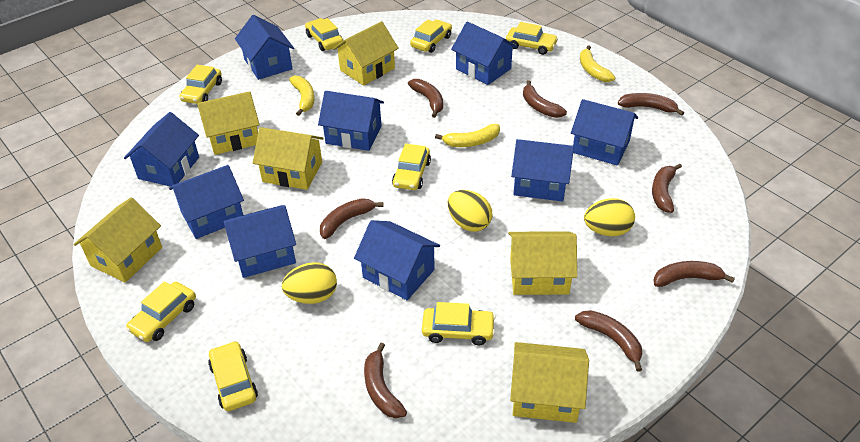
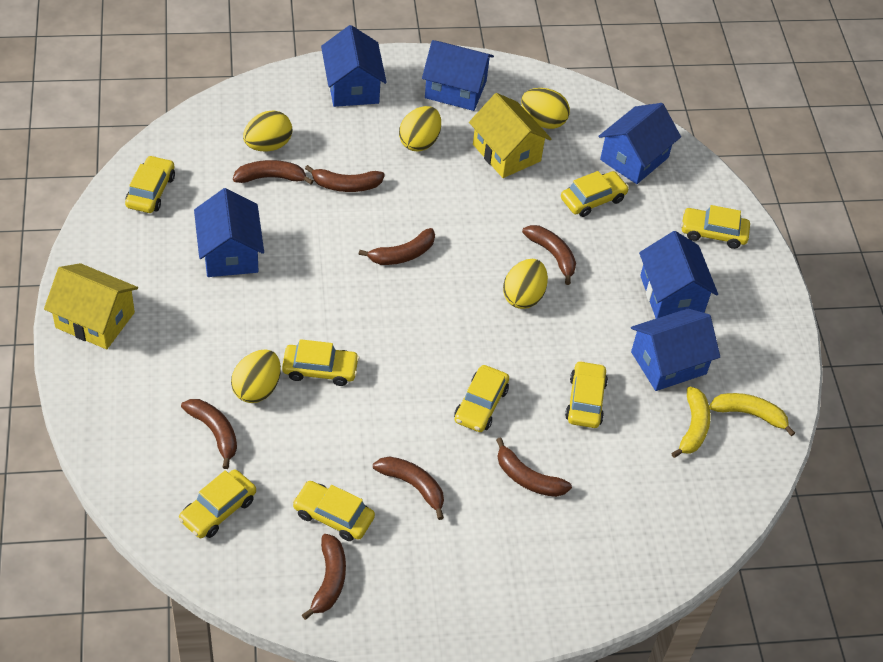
blue house: 9 -> 6
yellow banana: 3 -> 2
yellow egg: 3 -> 5
yellow house: 6 -> 2

